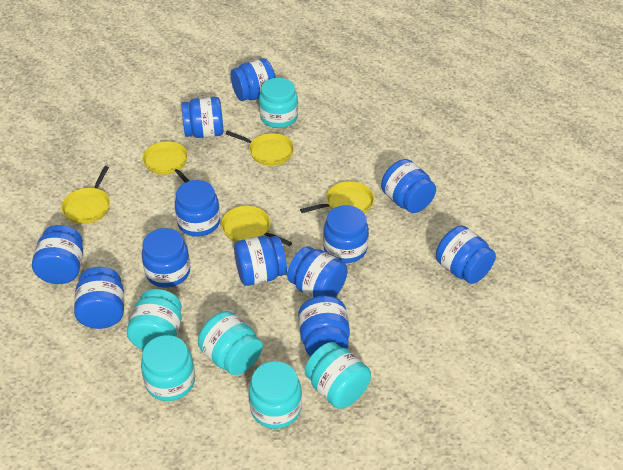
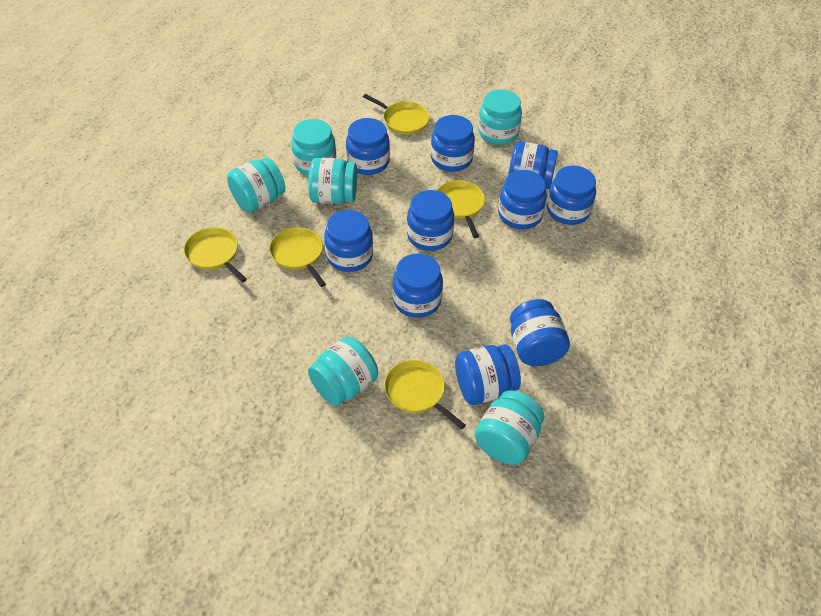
blue jar: 12 -> 10

